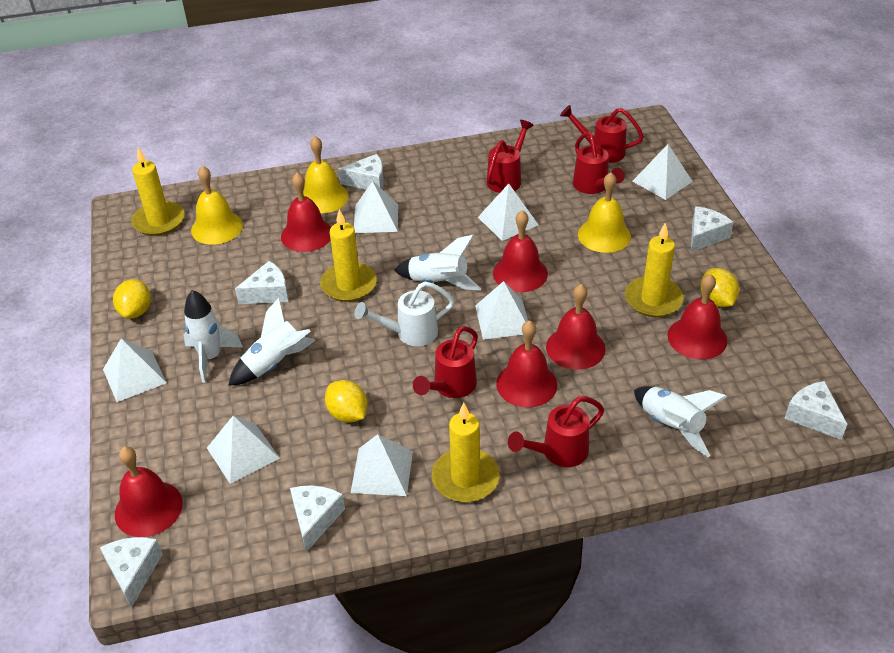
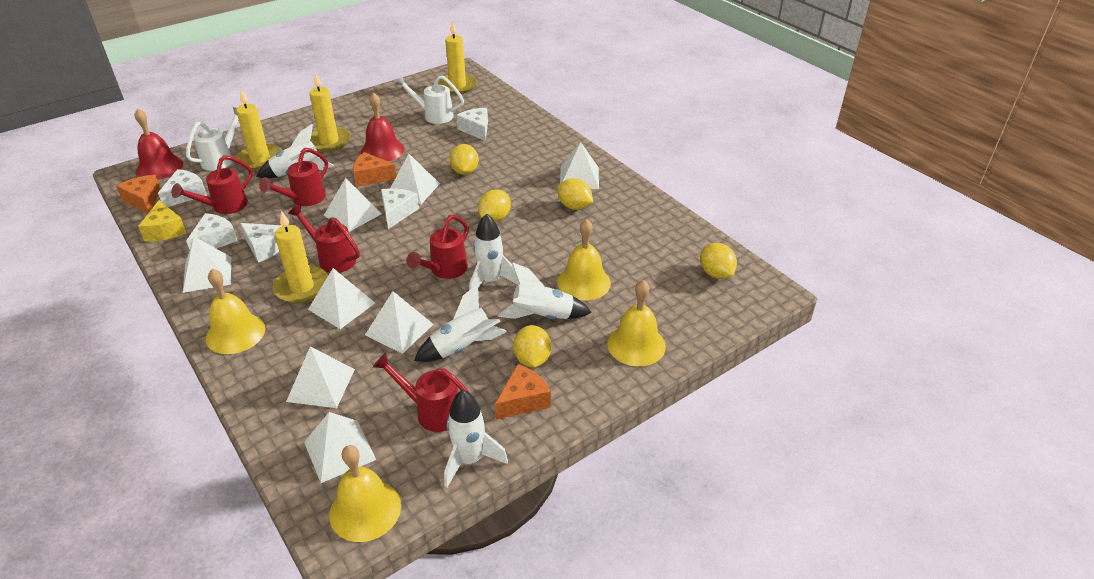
orange cheese: 0 -> 3
red bell: 6 -> 2
white cheese: 6 -> 5
white pyramid: 7 -> 8
white rocket: 4 -> 5
white watering can: 1 -> 2
yellow bell: 3 -> 4
yellow cheese: 0 -> 1
yellow lemon: 3 -> 5

